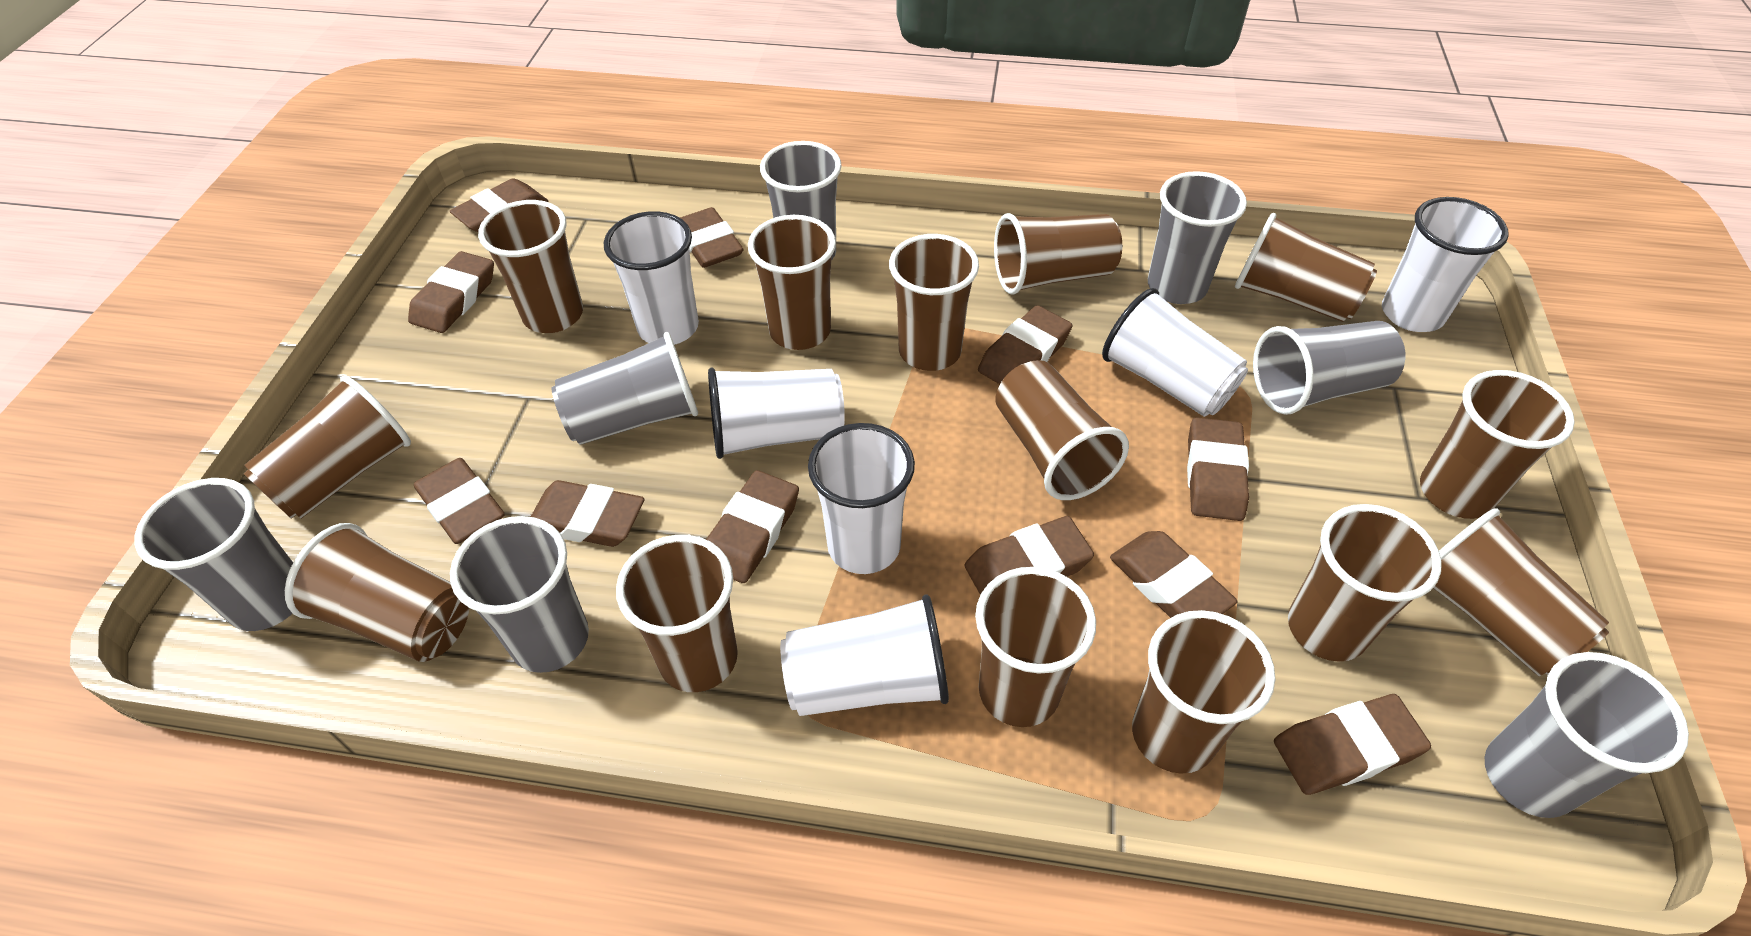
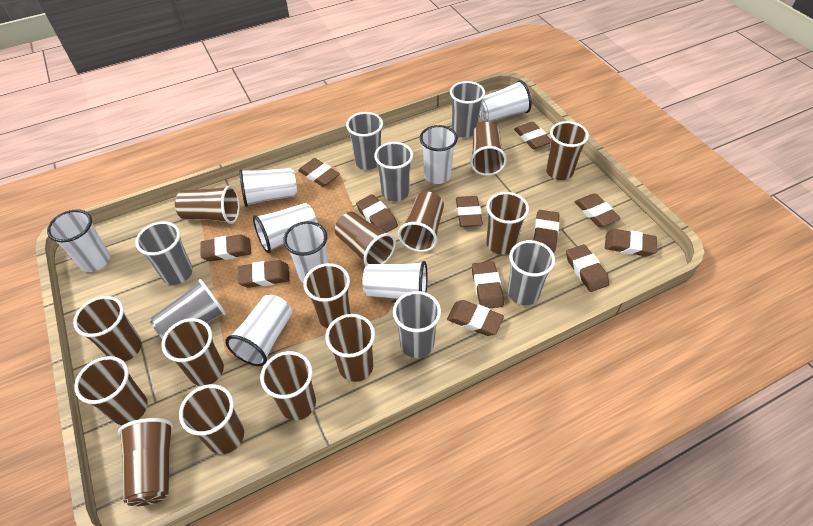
brown eraser: 11 -> 12
white cup: 6 -> 8

